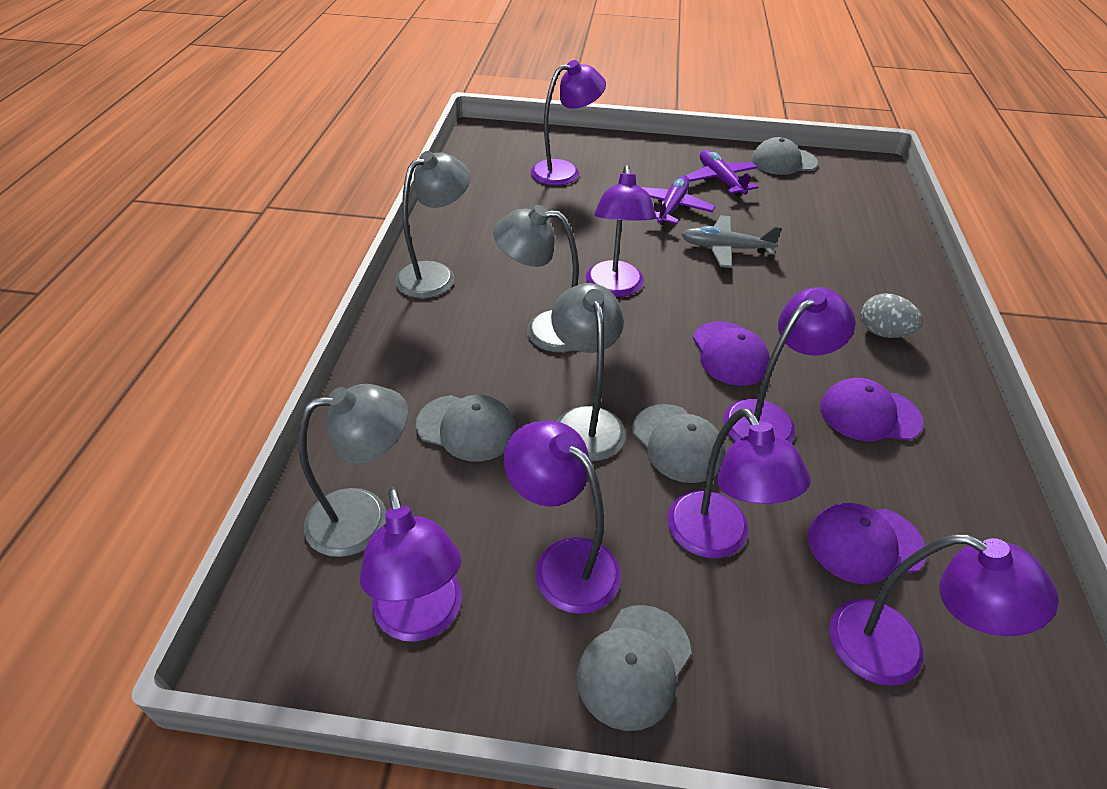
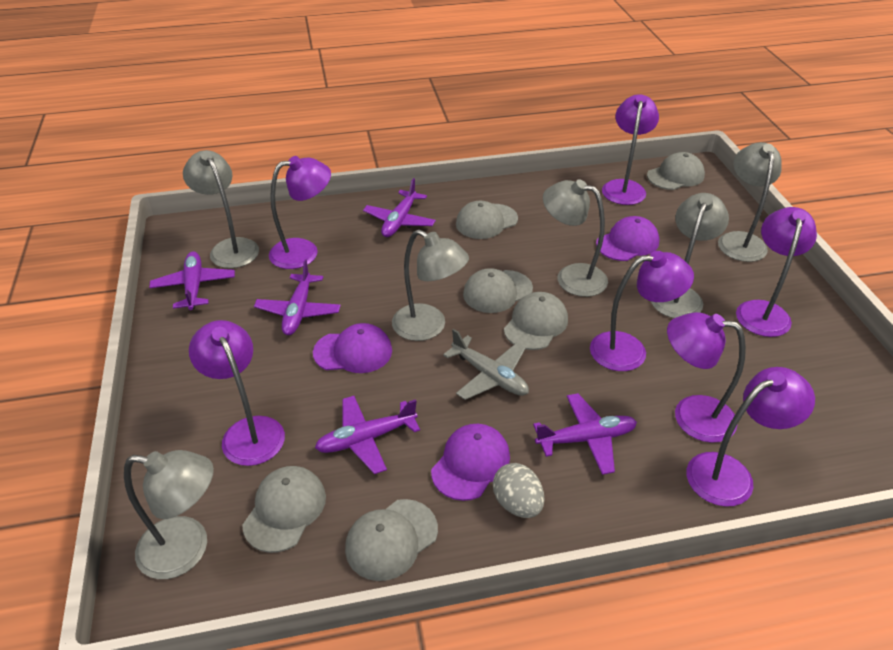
grey cap: 4 -> 6
grey lamp: 4 -> 6
purple plane: 2 -> 5

